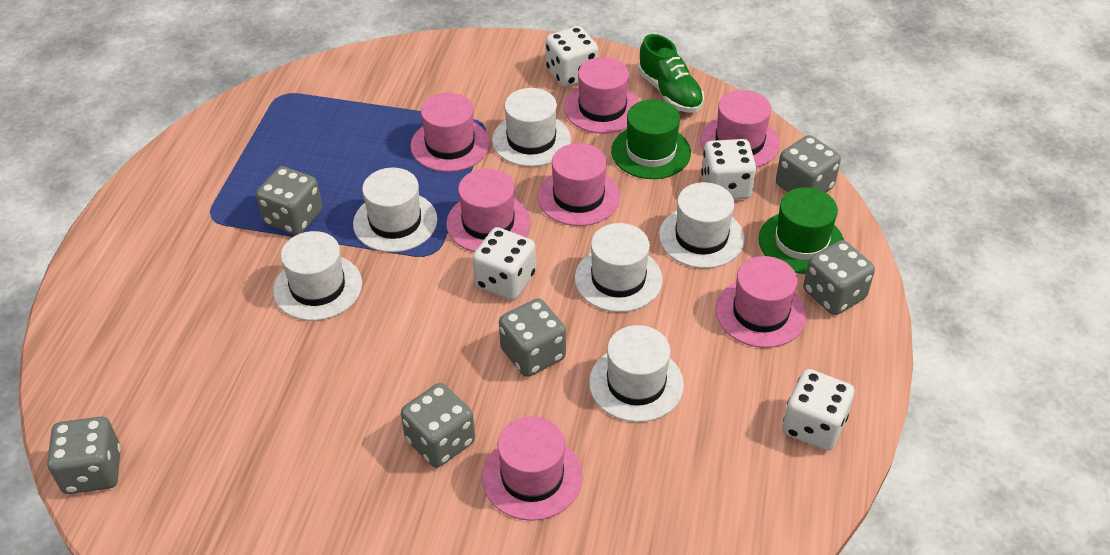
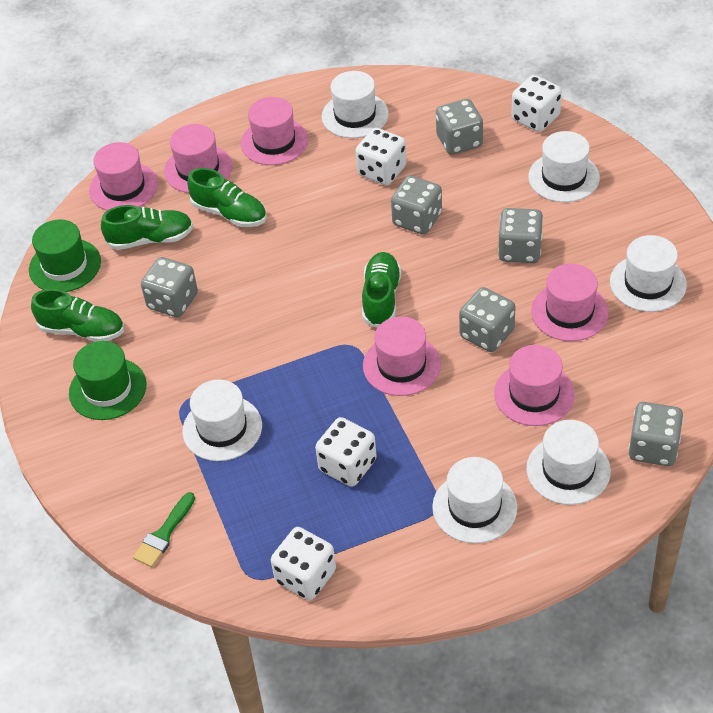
green brush: 0 -> 1
green shoe: 1 -> 4
pink hat: 7 -> 6

